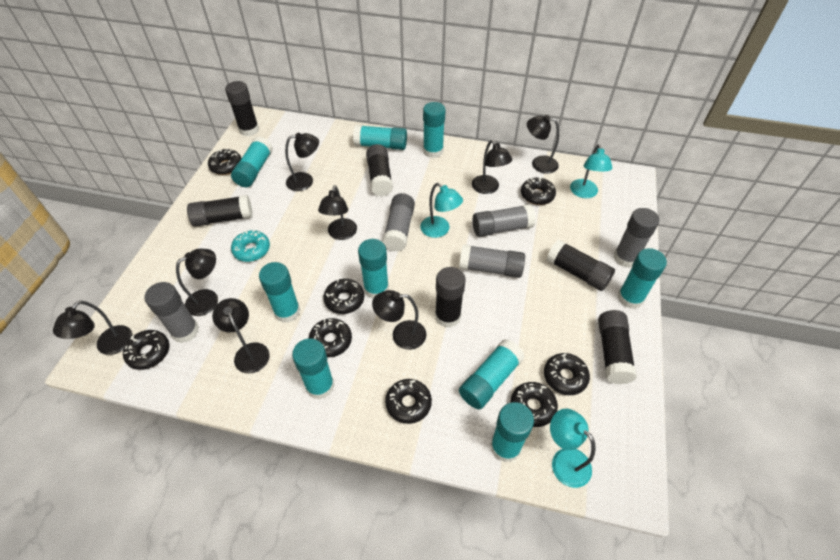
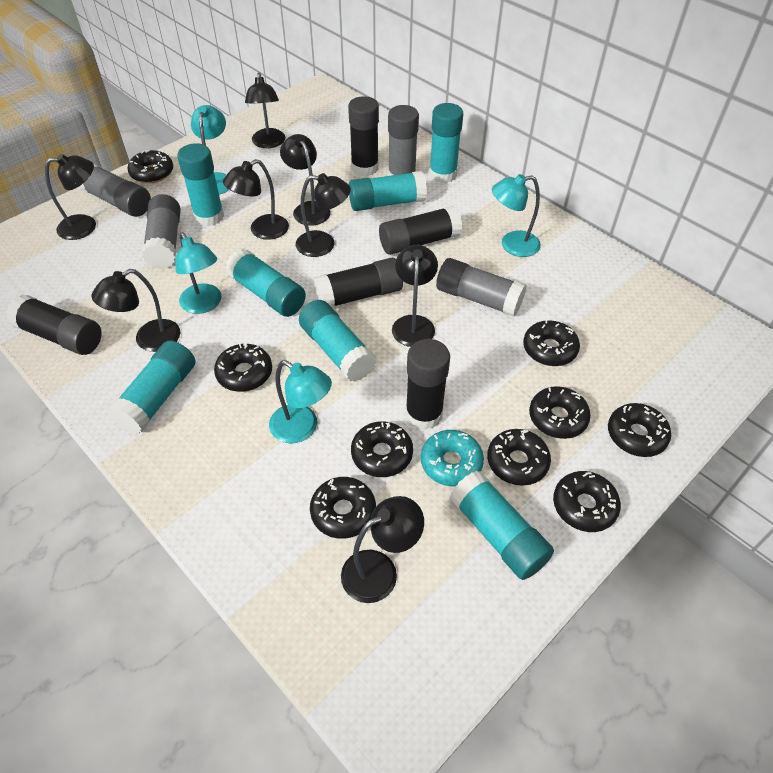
black donut: 8 -> 9
black glue stick: 6 -> 5
grey glue stick: 5 -> 4
turquoise glue stick: 9 -> 7
turquoise lamp: 3 -> 4

